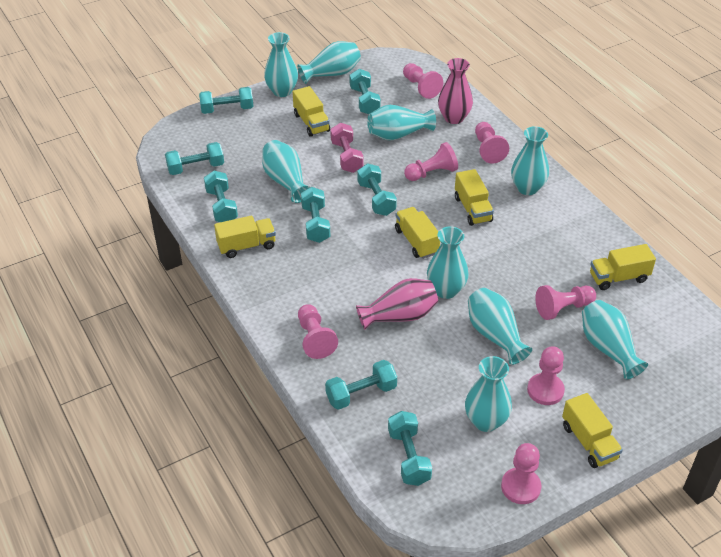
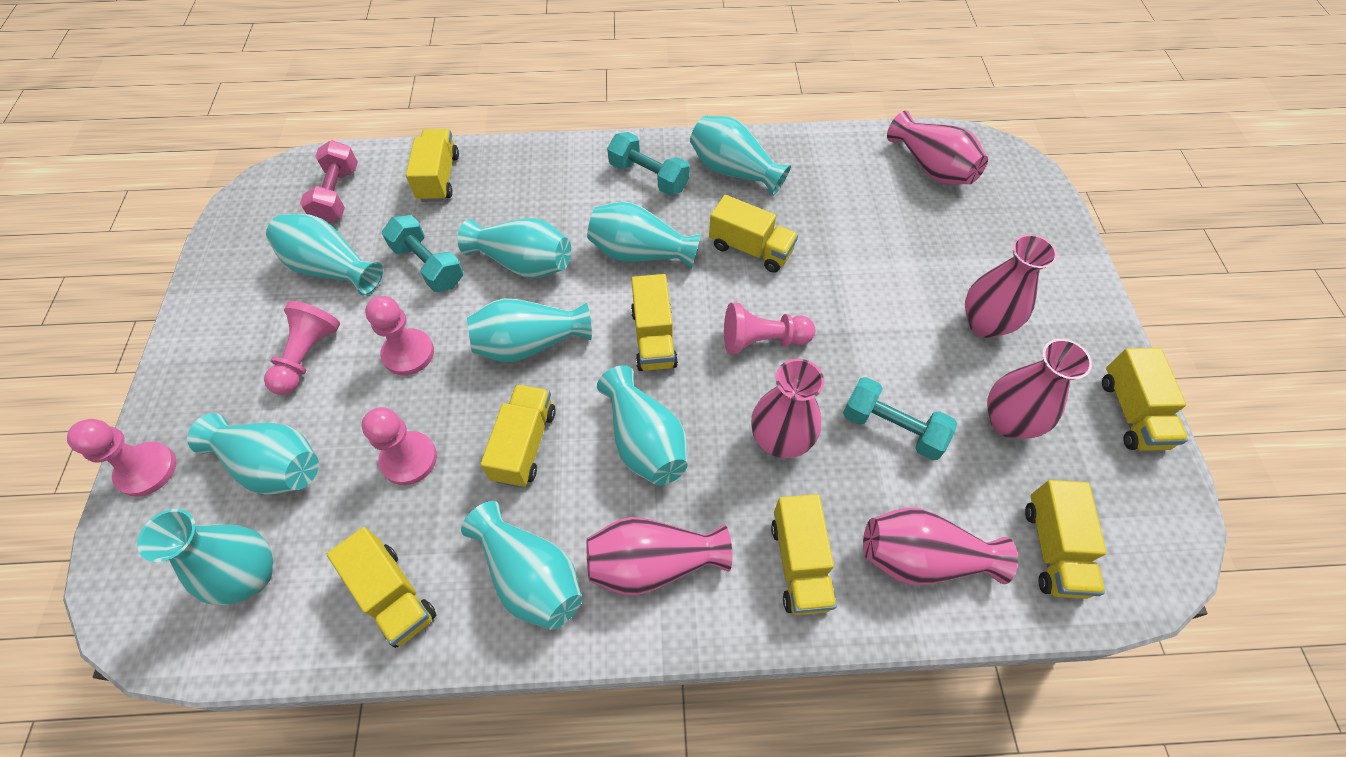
pink pawn: 7 -> 5
pink vase: 2 -> 6
turquoise dumbbell: 8 -> 3
yellow truck: 6 -> 8

